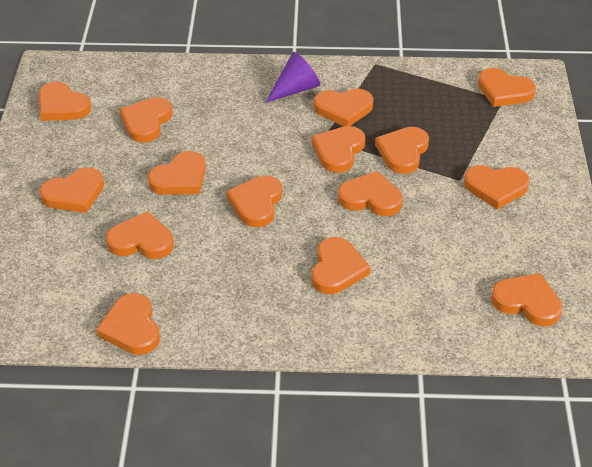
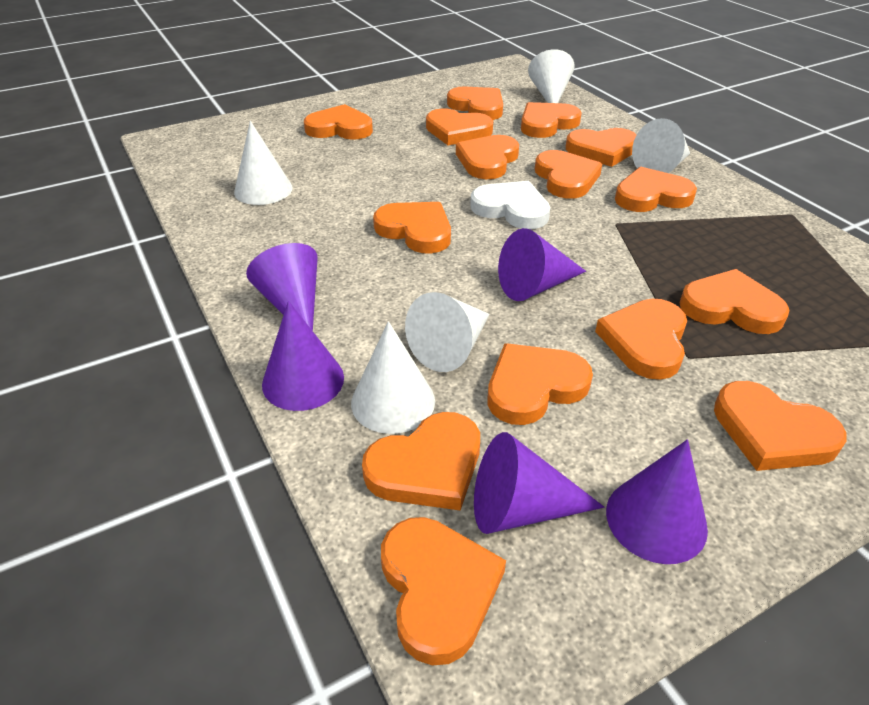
purple cone: 1 -> 5
white cone: 0 -> 5
white heart: 0 -> 1

